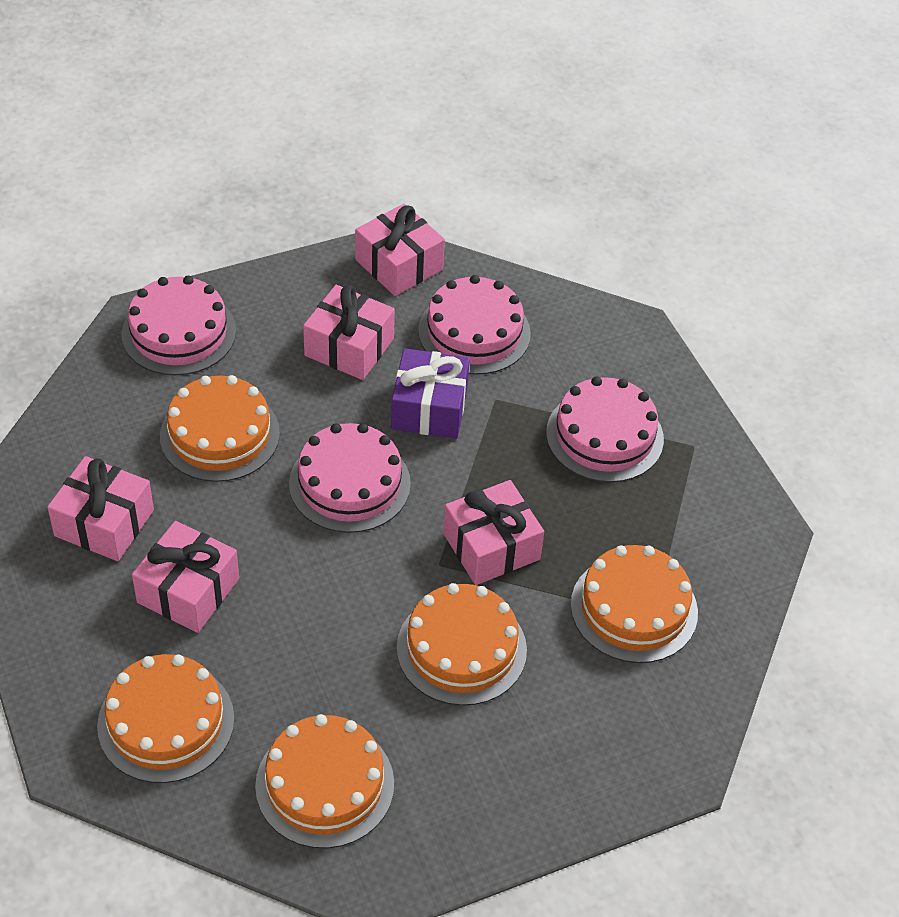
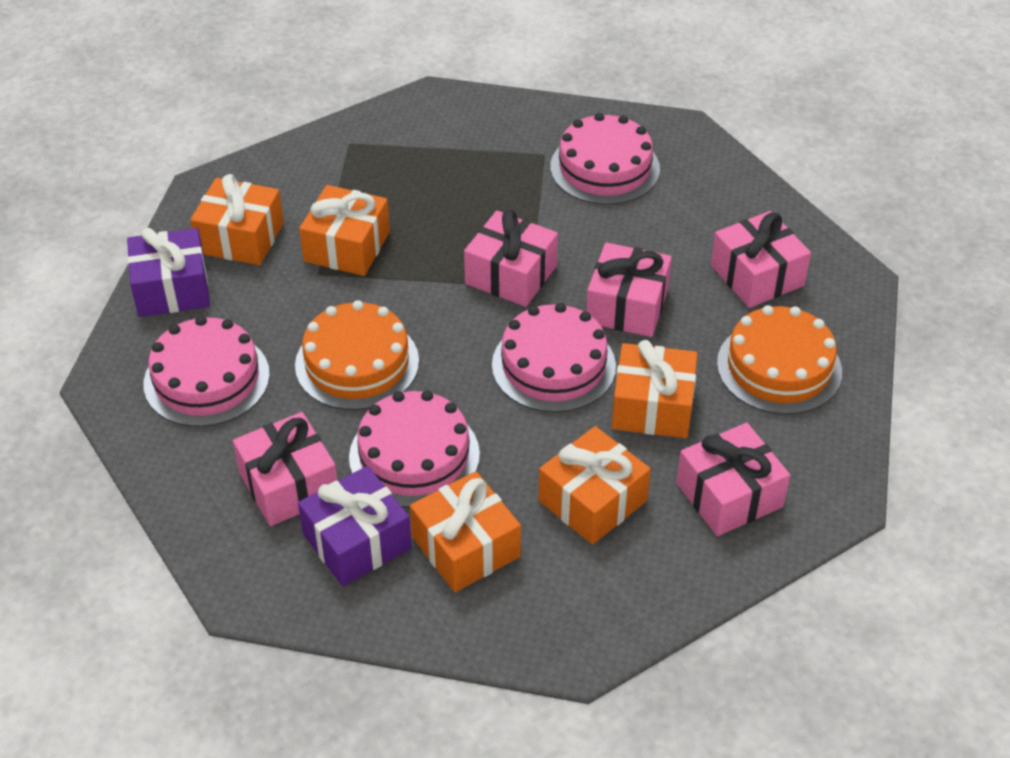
orange cake: 5 -> 2
orange gift: 0 -> 5
purple gift: 1 -> 2

